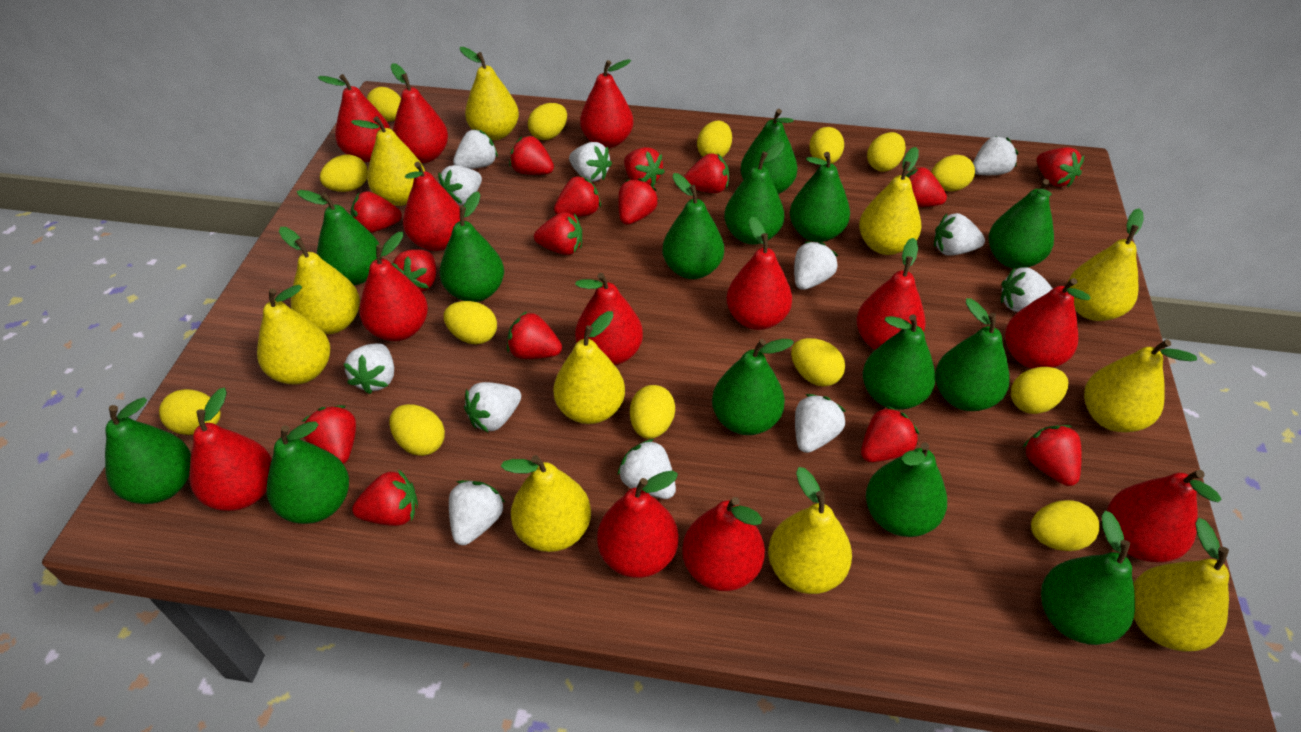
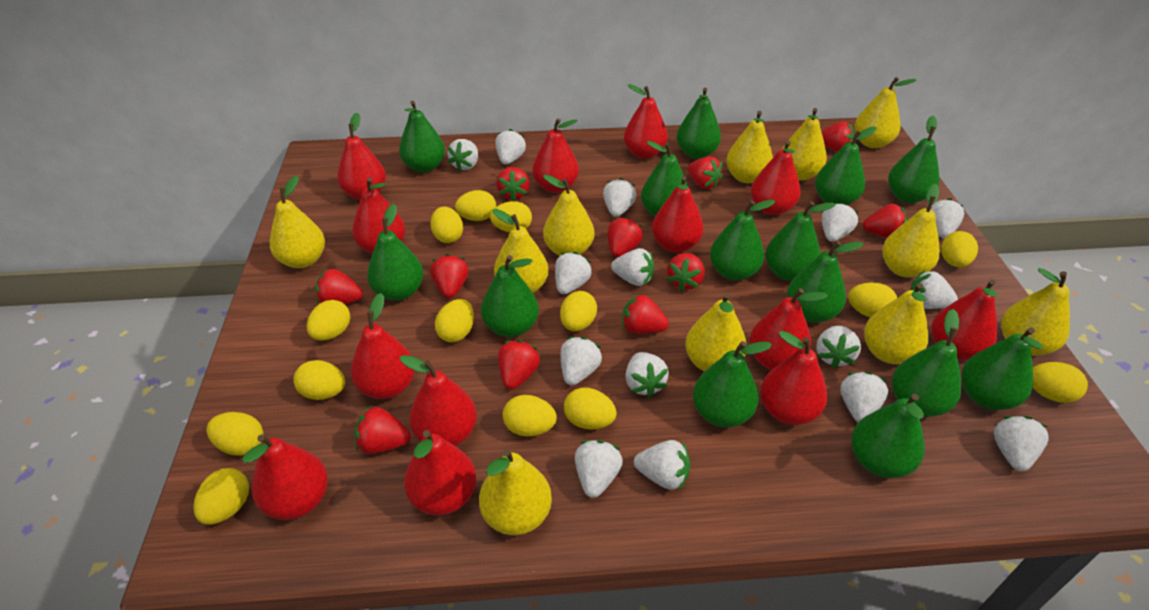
red strawberry: 15 -> 11
white strawberry: 12 -> 15

